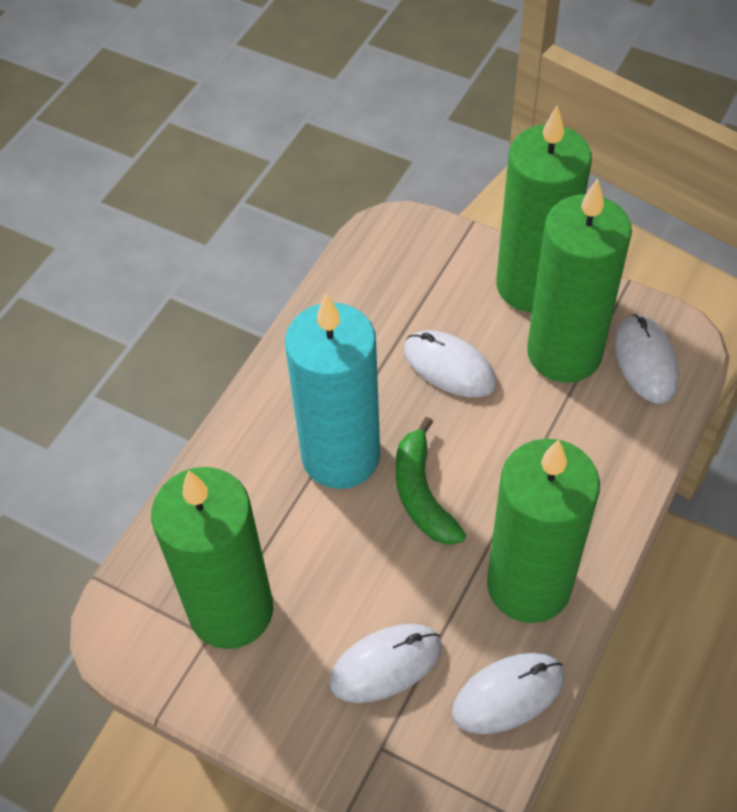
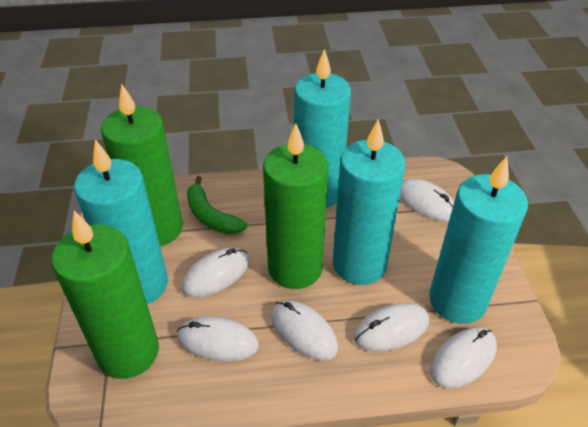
green candle: 4 -> 3
turquoise candle: 1 -> 4
white mouse: 4 -> 6

